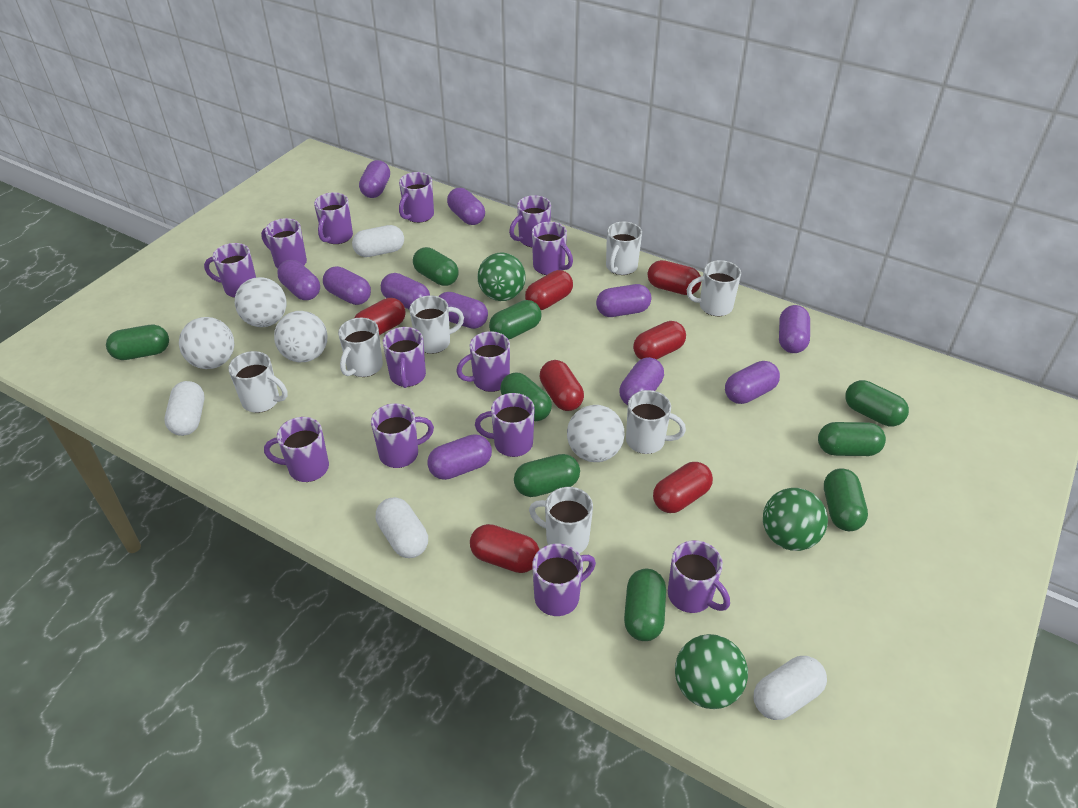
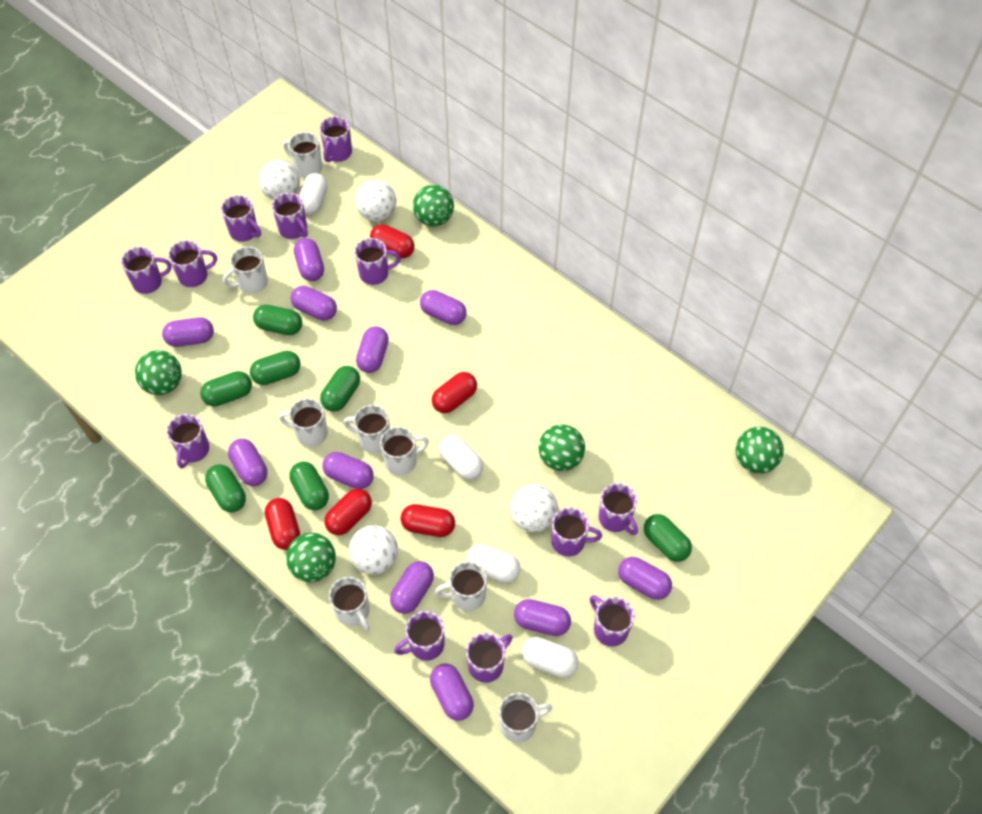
green ball: 3 -> 5
green capsule: 9 -> 7
purple mug: 13 -> 12
red capsule: 7 -> 5
white mug: 7 -> 8

